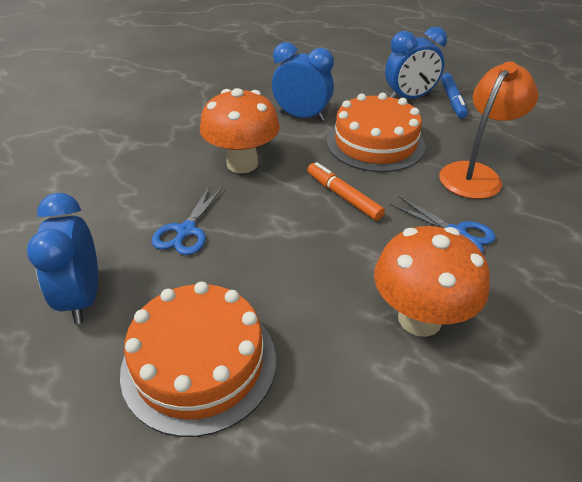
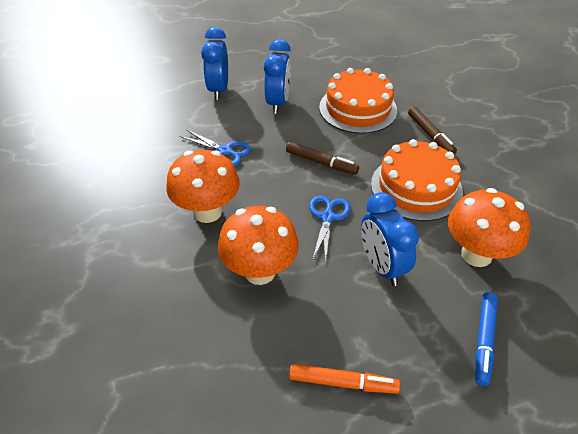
brown marker: 0 -> 2
orange lamp: 1 -> 0
orange mushroom: 2 -> 3

